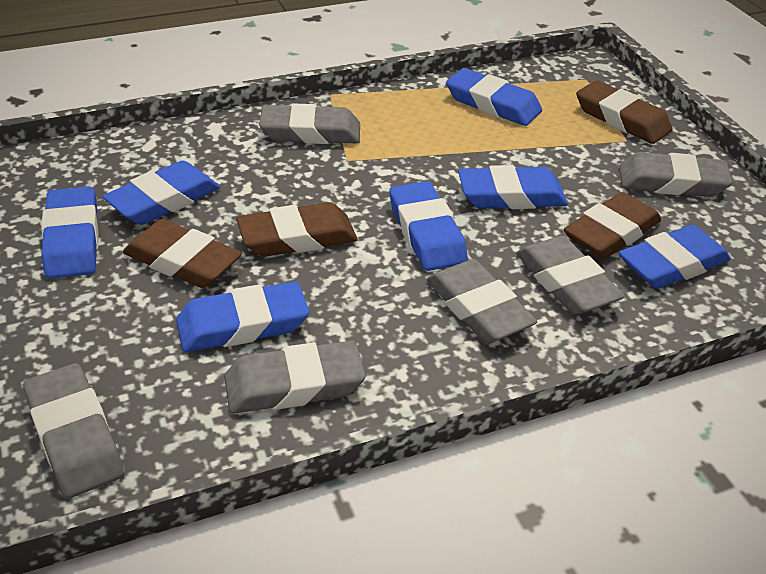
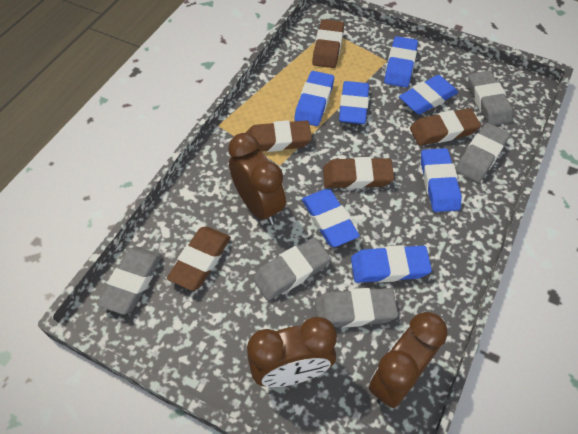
brown clock: 0 -> 3
brown eraser: 4 -> 5
grey eraser: 6 -> 5

